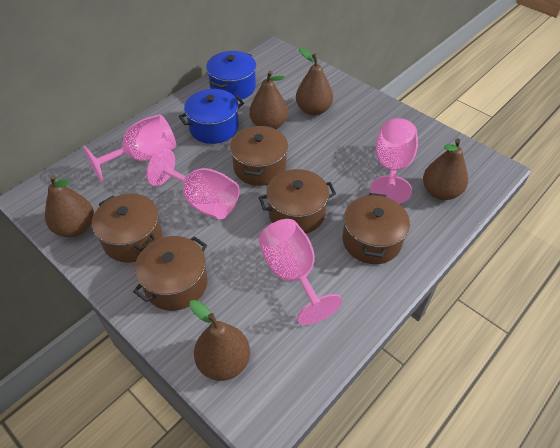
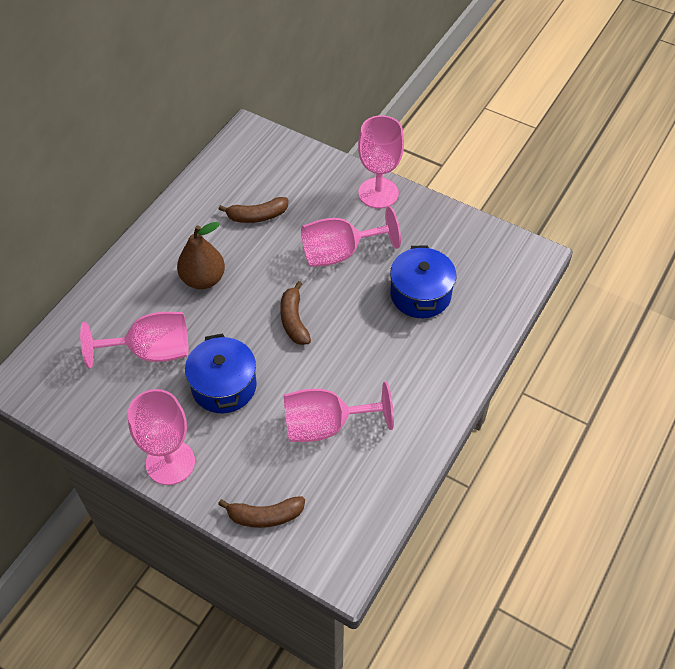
brown banana: 0 -> 3
brown pear: 5 -> 1
brown pot: 5 -> 0
pink goblet: 4 -> 5

